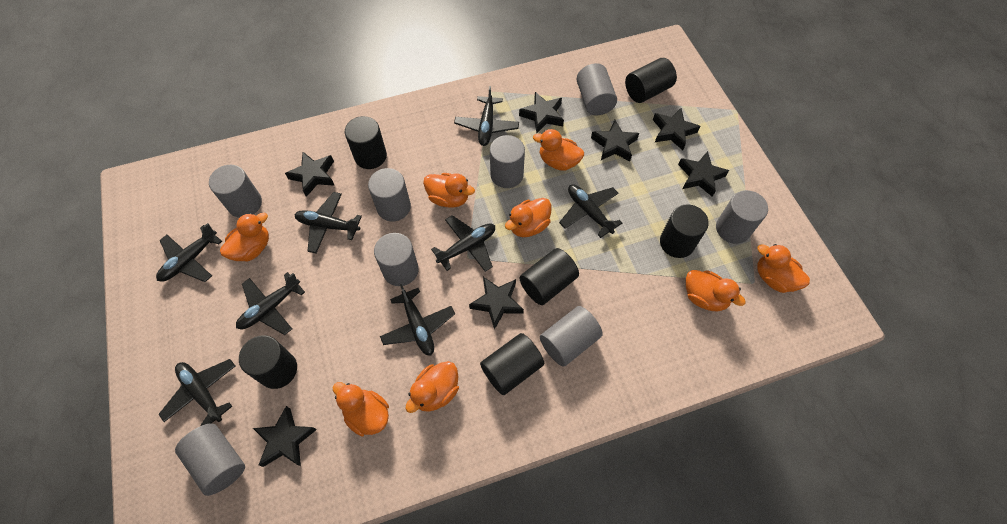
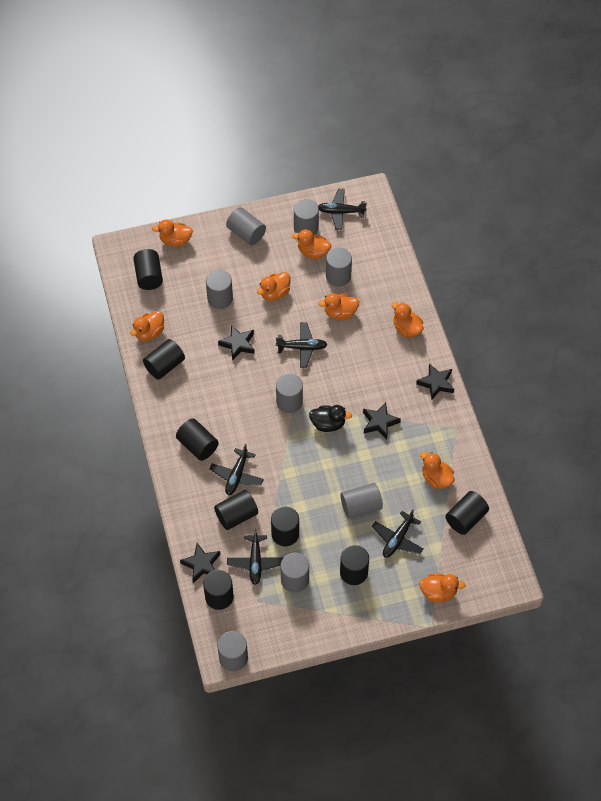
black cylinder: 6 -> 8
black duck: 0 -> 1
black plane: 8 -> 5
black star: 7 -> 4

